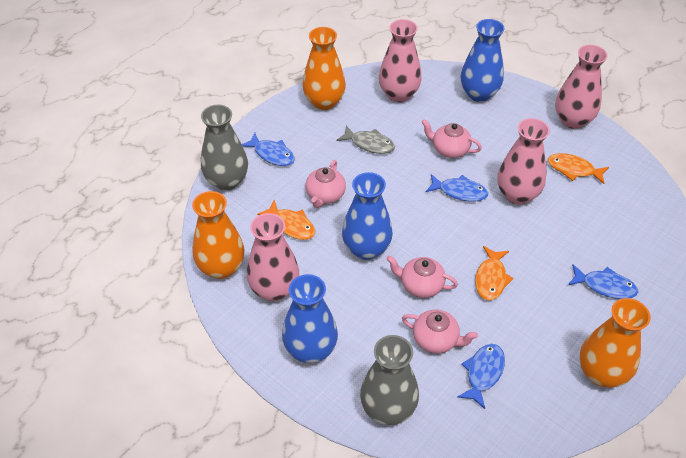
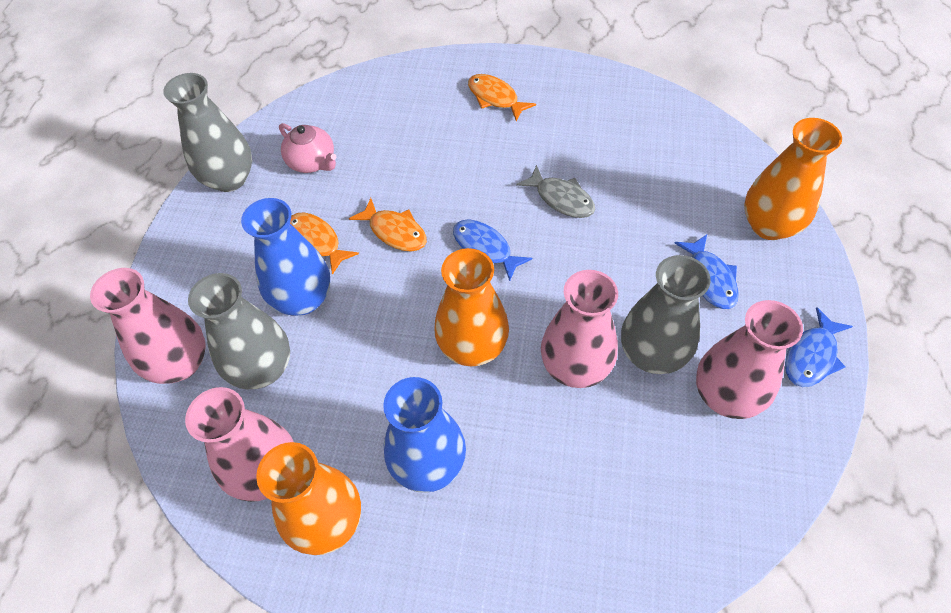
blue fish: 4 -> 3
blue vase: 3 -> 2
grey vase: 2 -> 3
pink teapot: 4 -> 1

